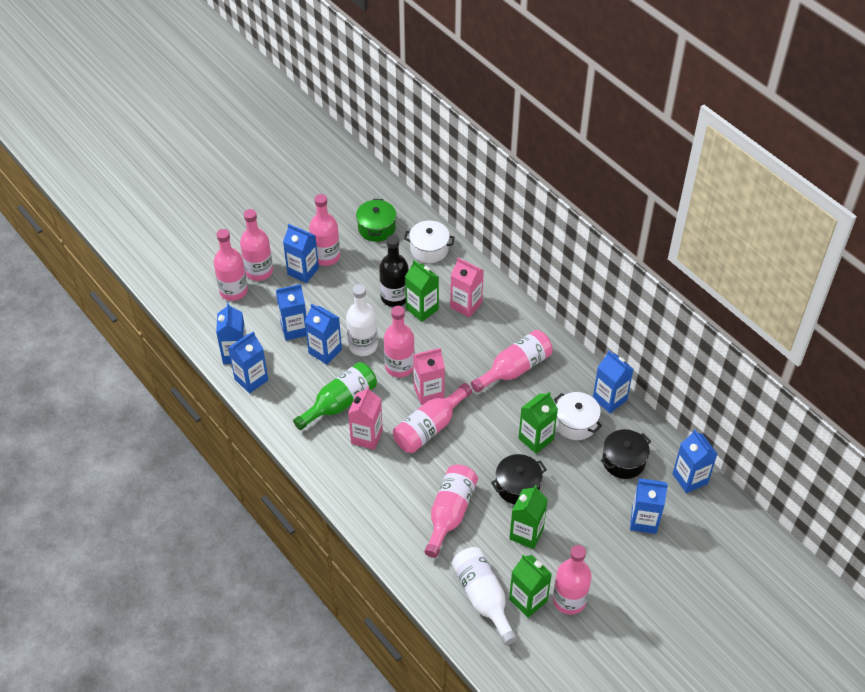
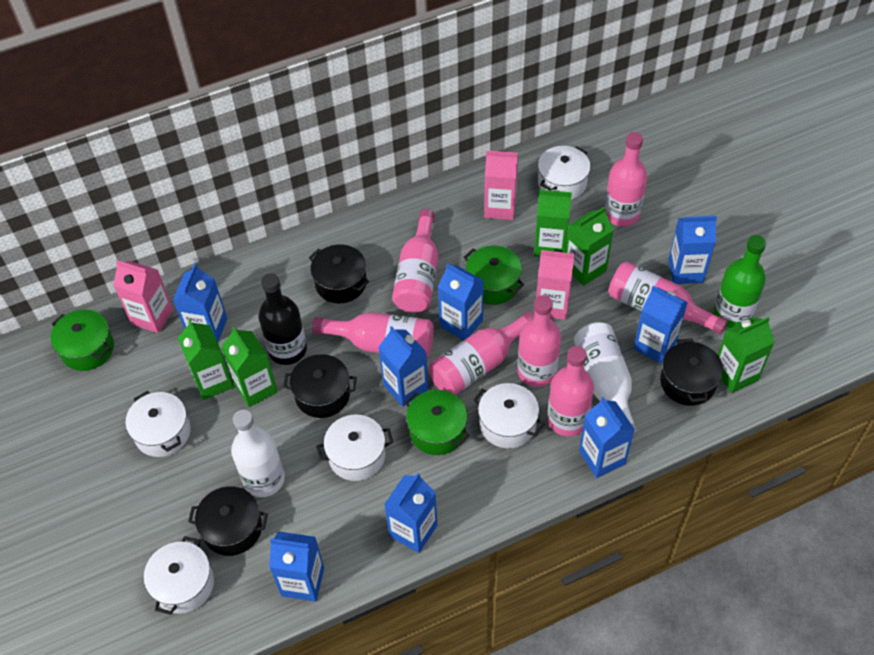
black pot: 2 -> 4
green carton: 4 -> 5
green pot: 1 -> 3
pink bottle: 8 -> 7
white pot: 2 -> 5

